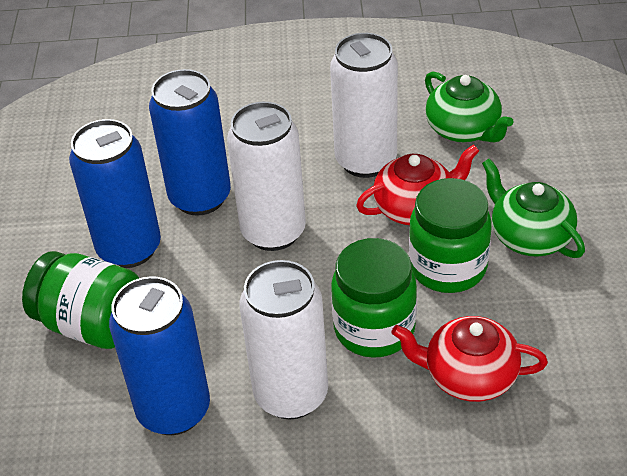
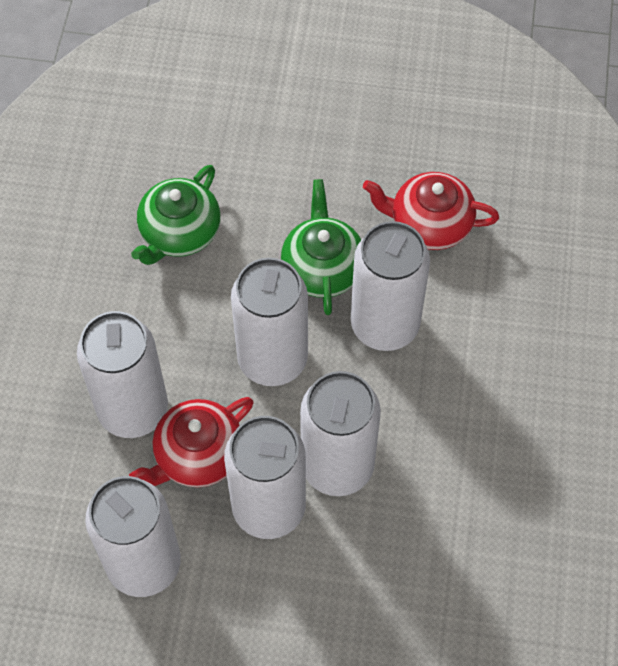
blue can: 3 -> 0
green jar: 3 -> 0
white can: 3 -> 6

